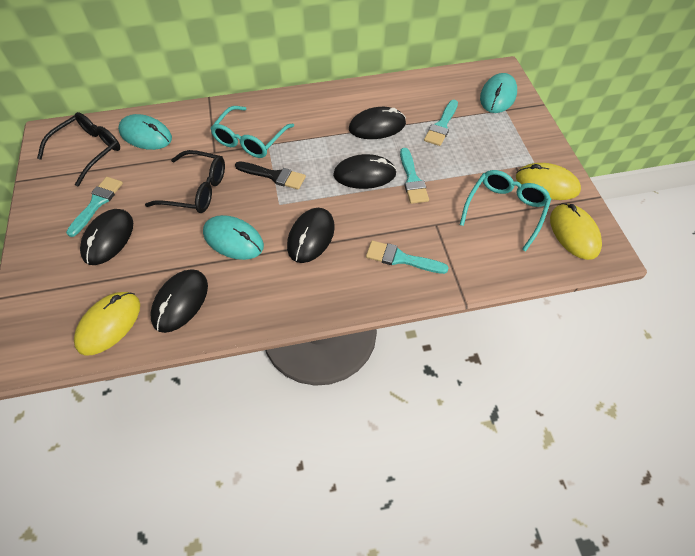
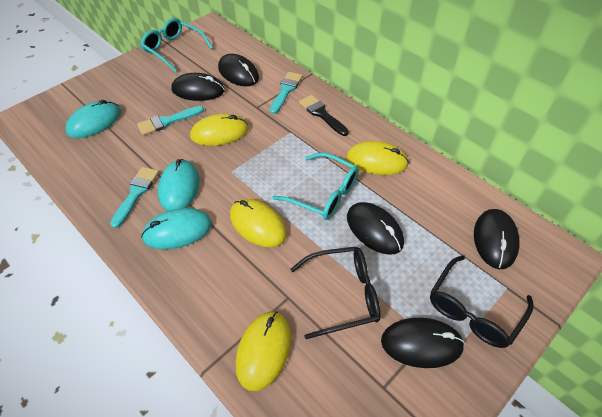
turquoise brush: 4 -> 3
yellow mouse: 3 -> 4

